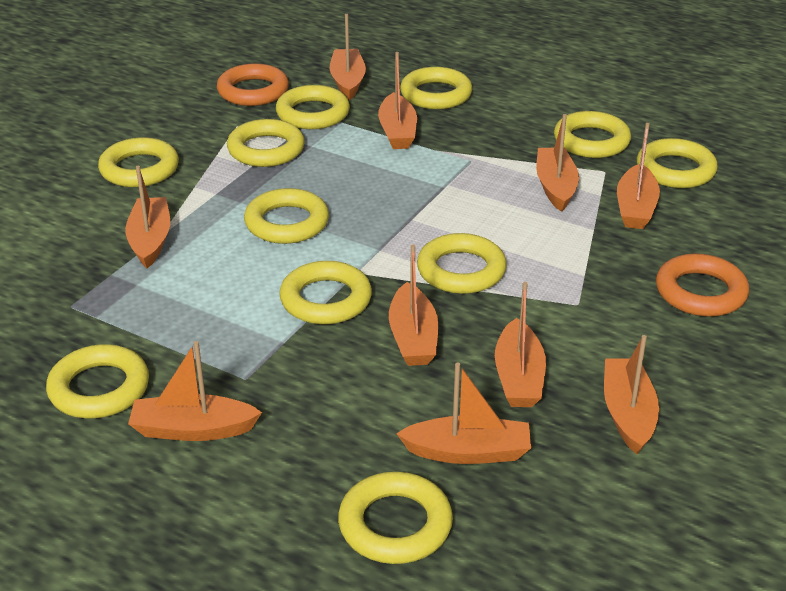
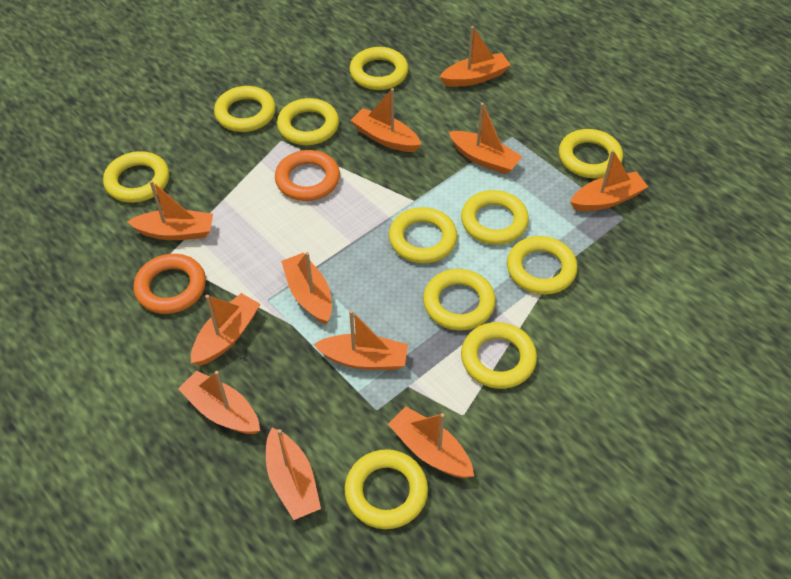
orange boat: 10 -> 11

